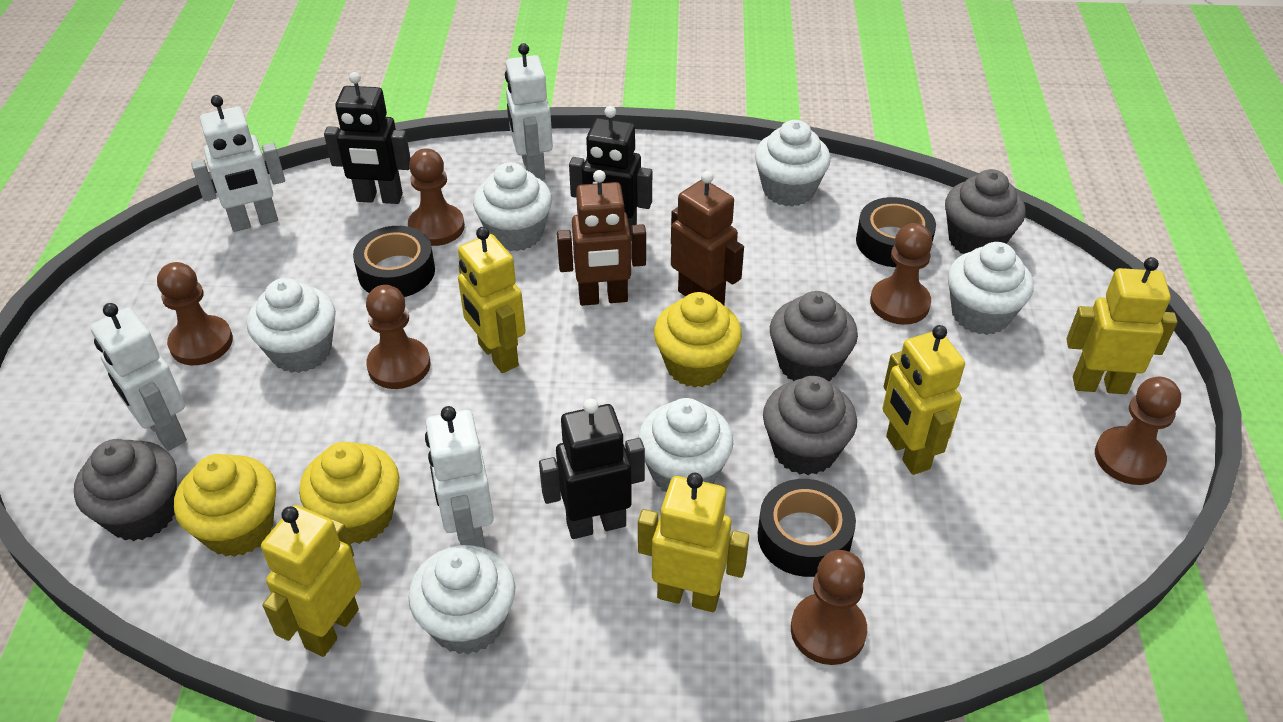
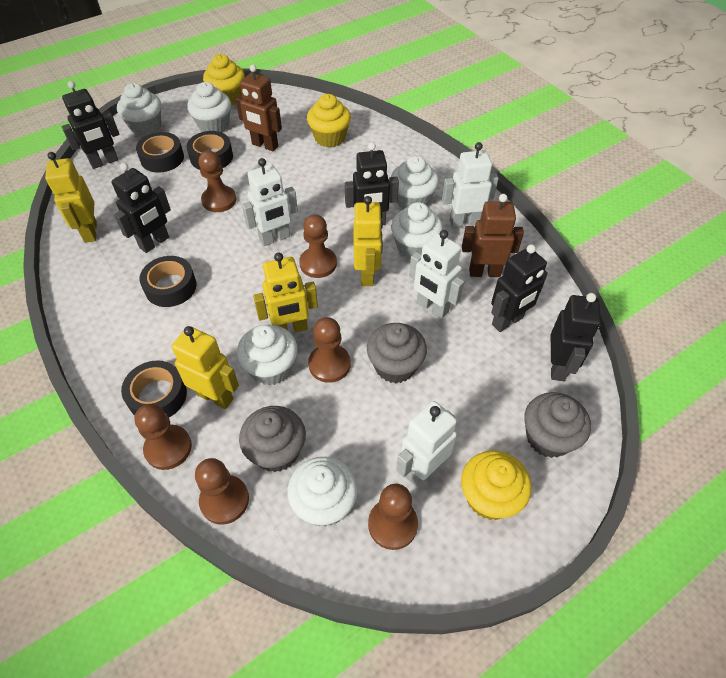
black robot: 3 -> 5
black tape: 3 -> 4
grey cupcake: 4 -> 3
yellow robot: 5 -> 4

